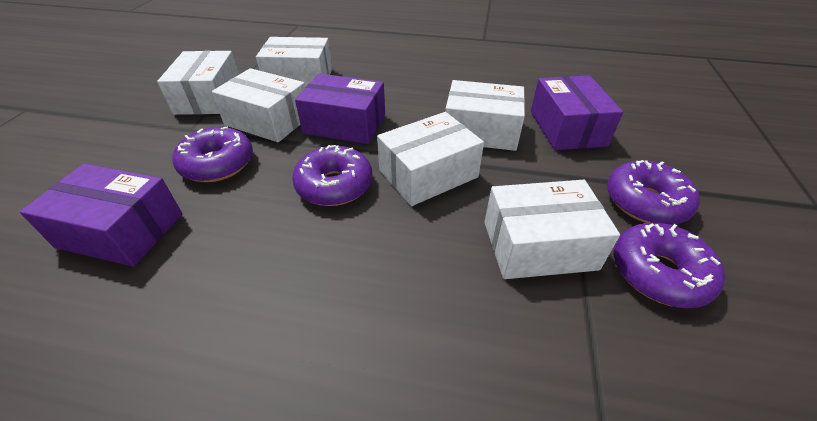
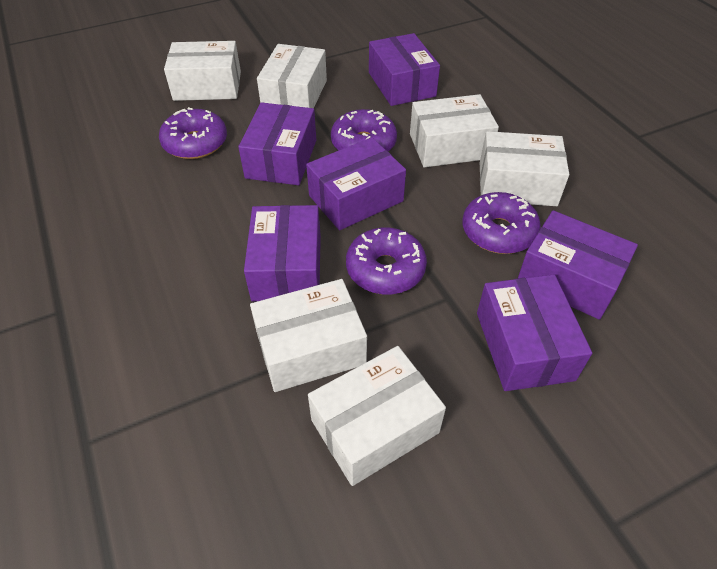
purple box: 3 -> 6

